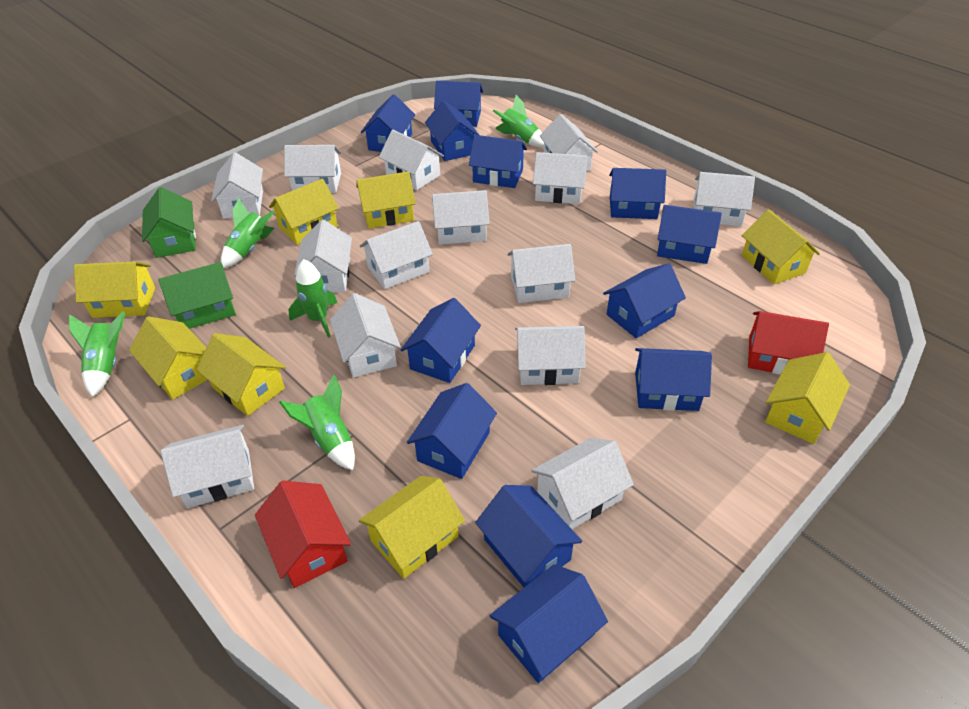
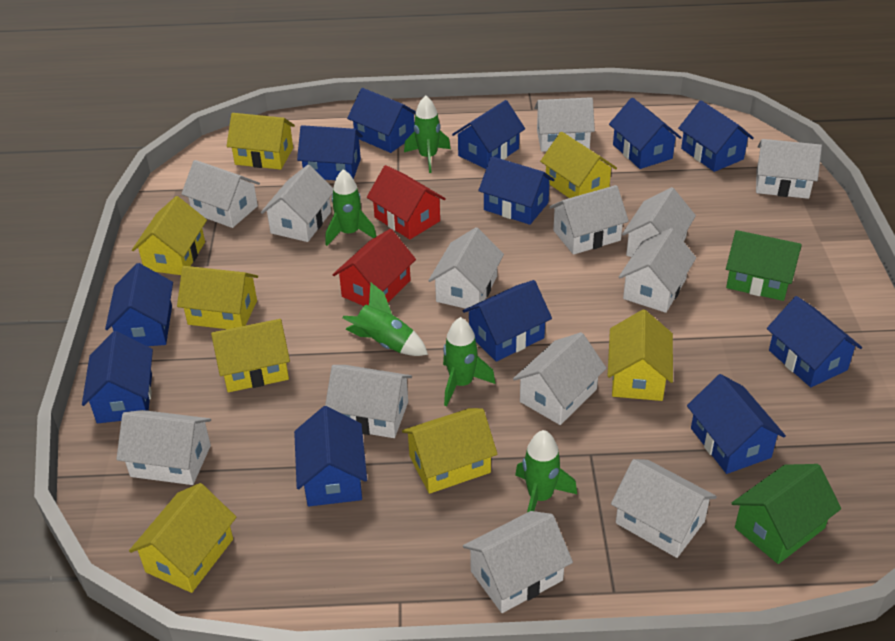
white house: 14 -> 13

